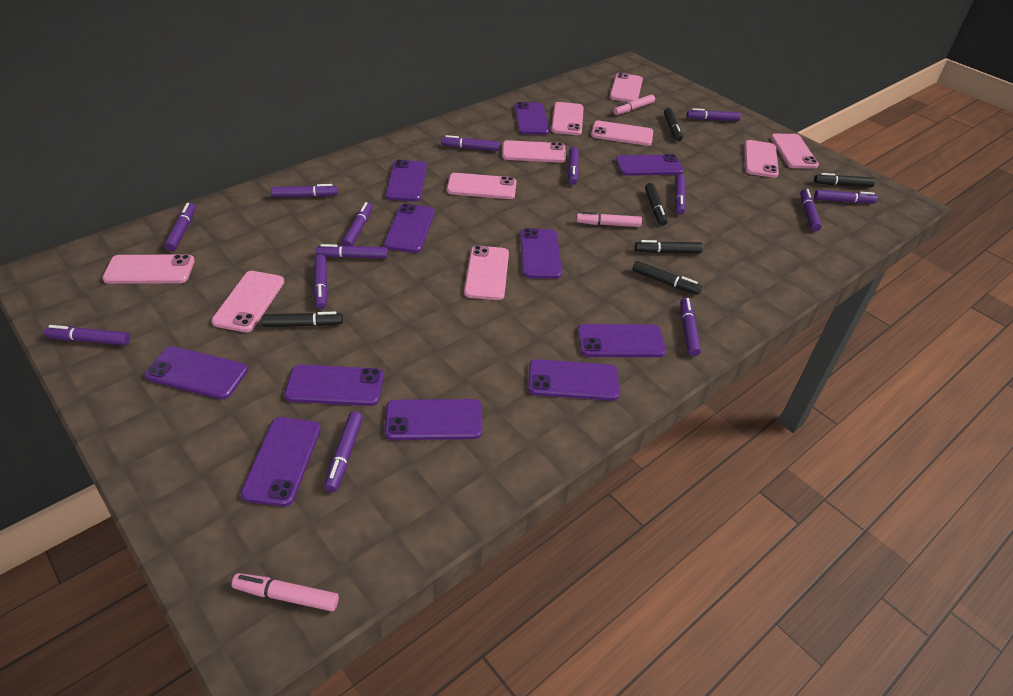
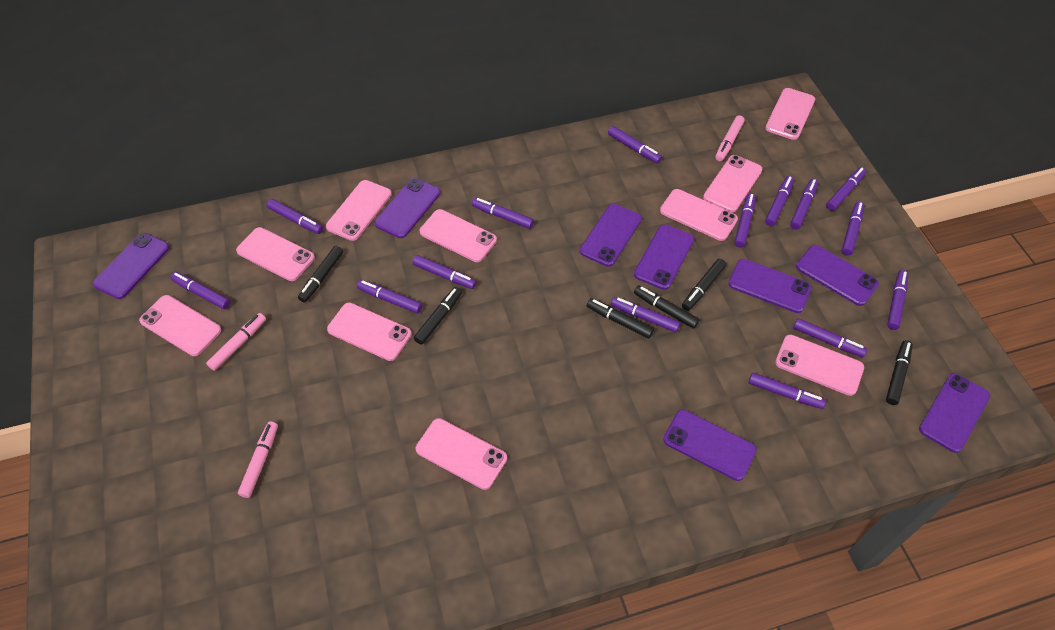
purple marker: 14 -> 15
purple phone: 11 -> 8

